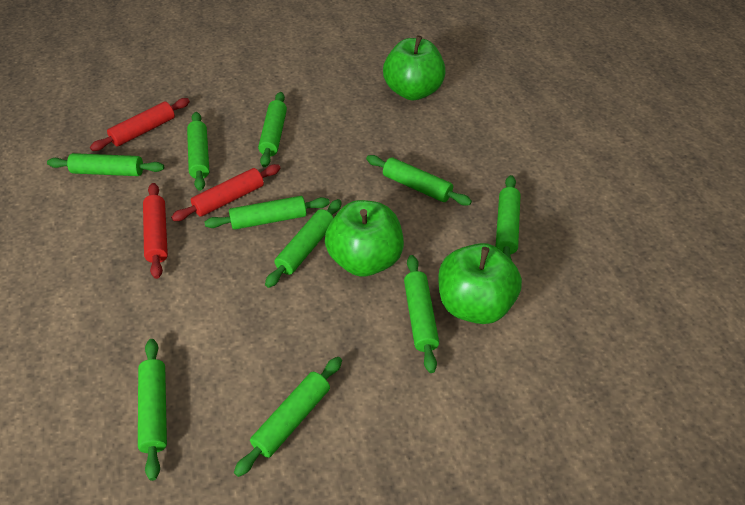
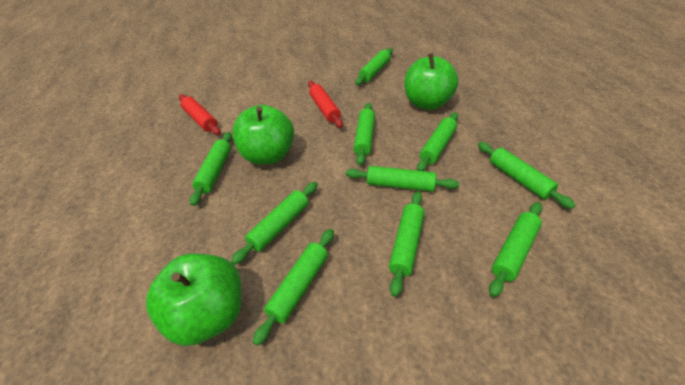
red rolling pin: 3 -> 2

